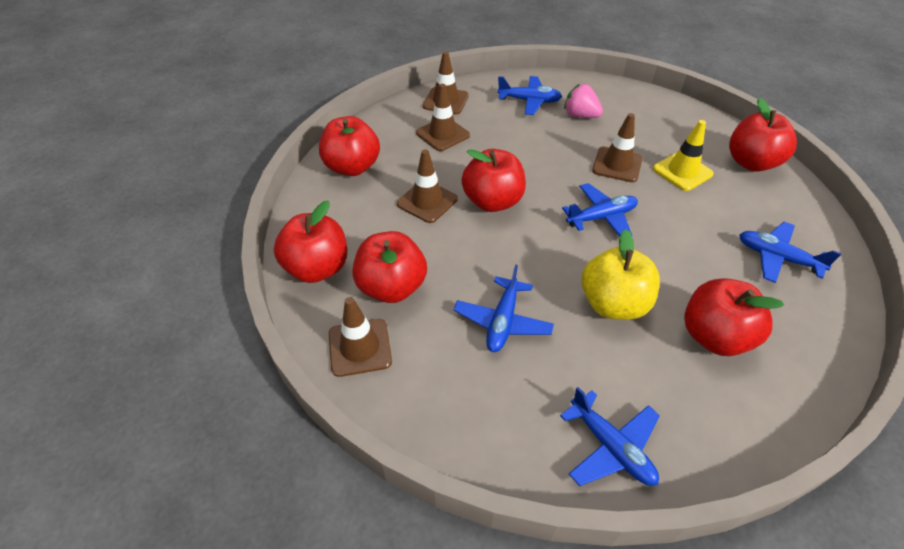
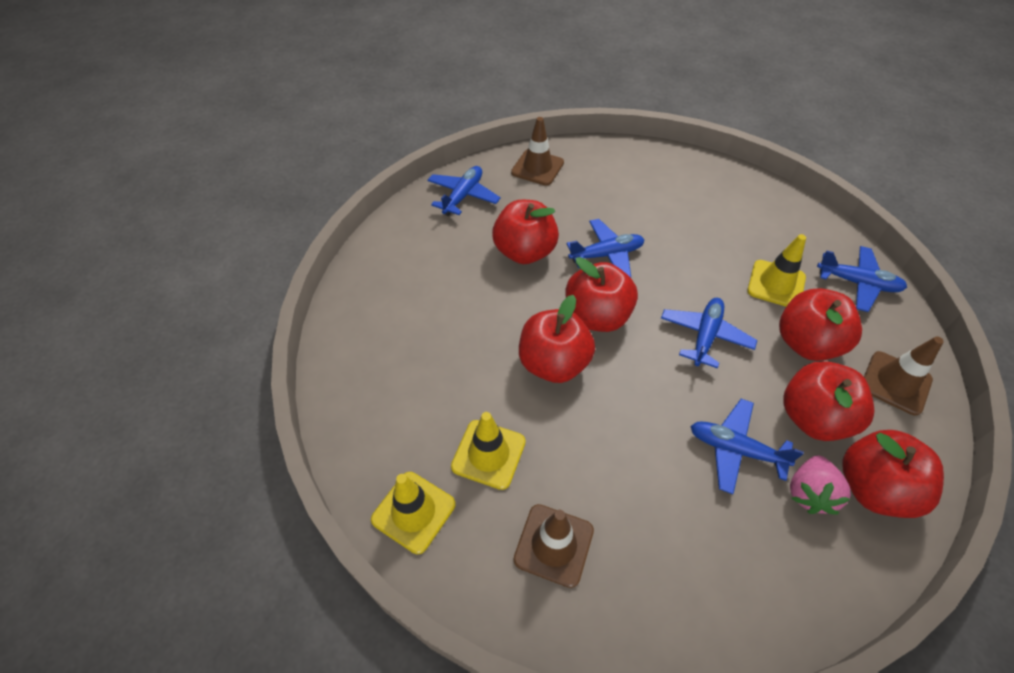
brown traffic cone: 5 -> 3
yellow apple: 1 -> 0
yellow traffic cone: 1 -> 3

